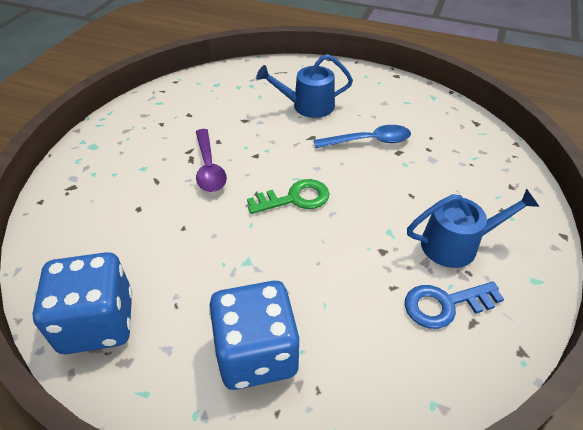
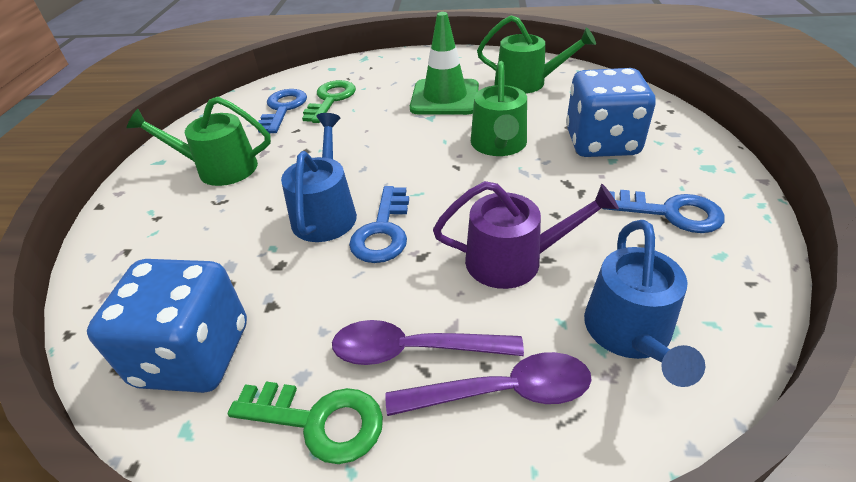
blue key: 1 -> 3
blue spoon: 1 -> 0
green key: 1 -> 2
green traffic cone: 0 -> 1
green watering can: 0 -> 3
purple spoon: 1 -> 2
purple watering can: 0 -> 1

